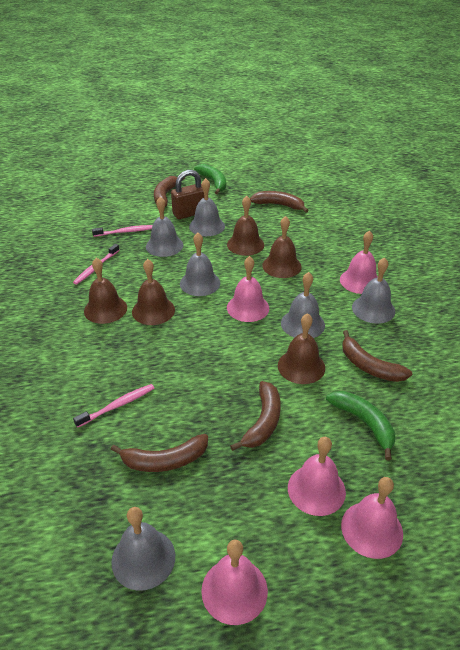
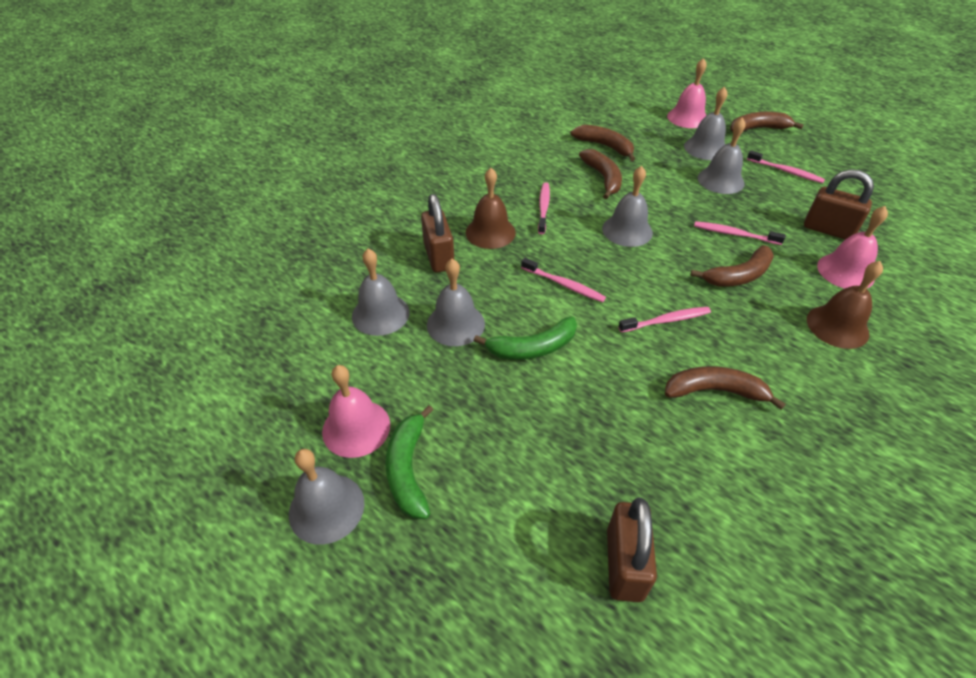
brown bell: 5 -> 2
brown padlock: 1 -> 3
pink bell: 5 -> 3
pink toothbrush: 3 -> 5

